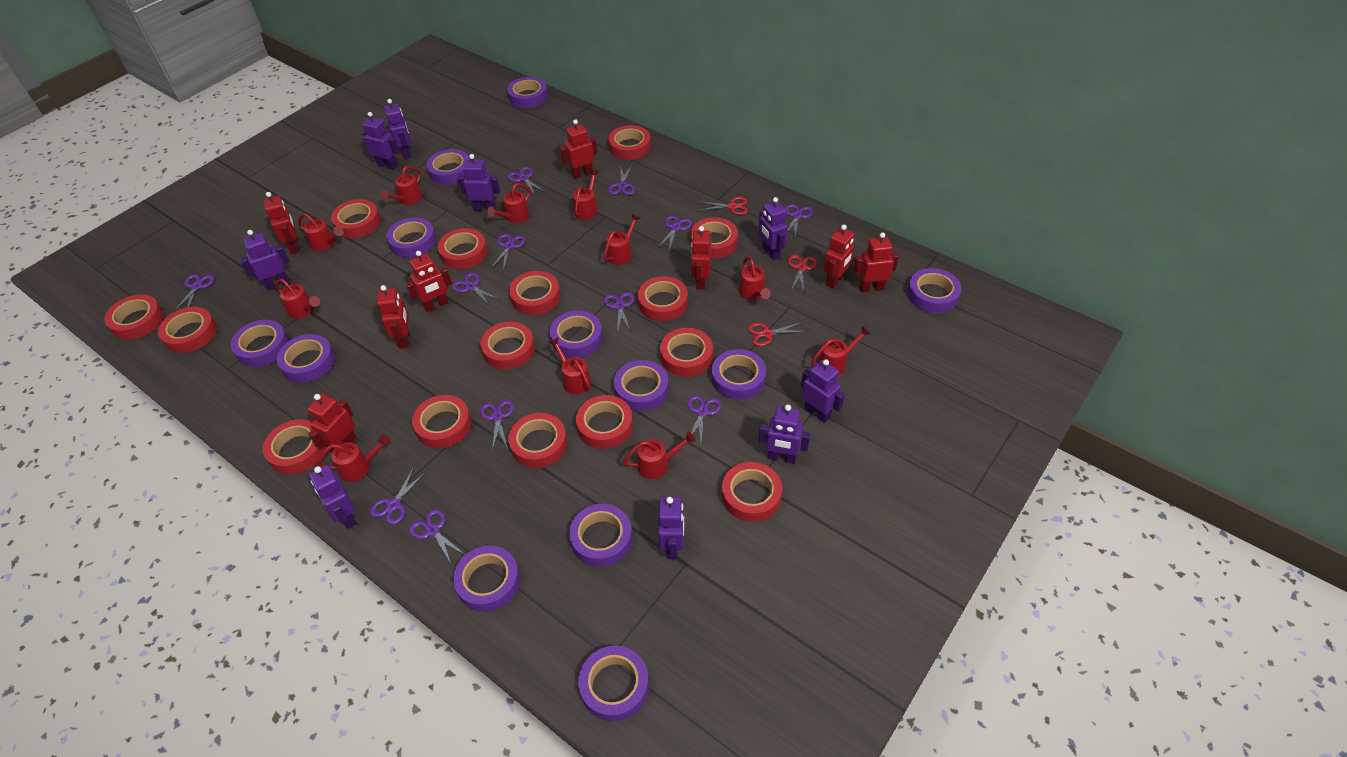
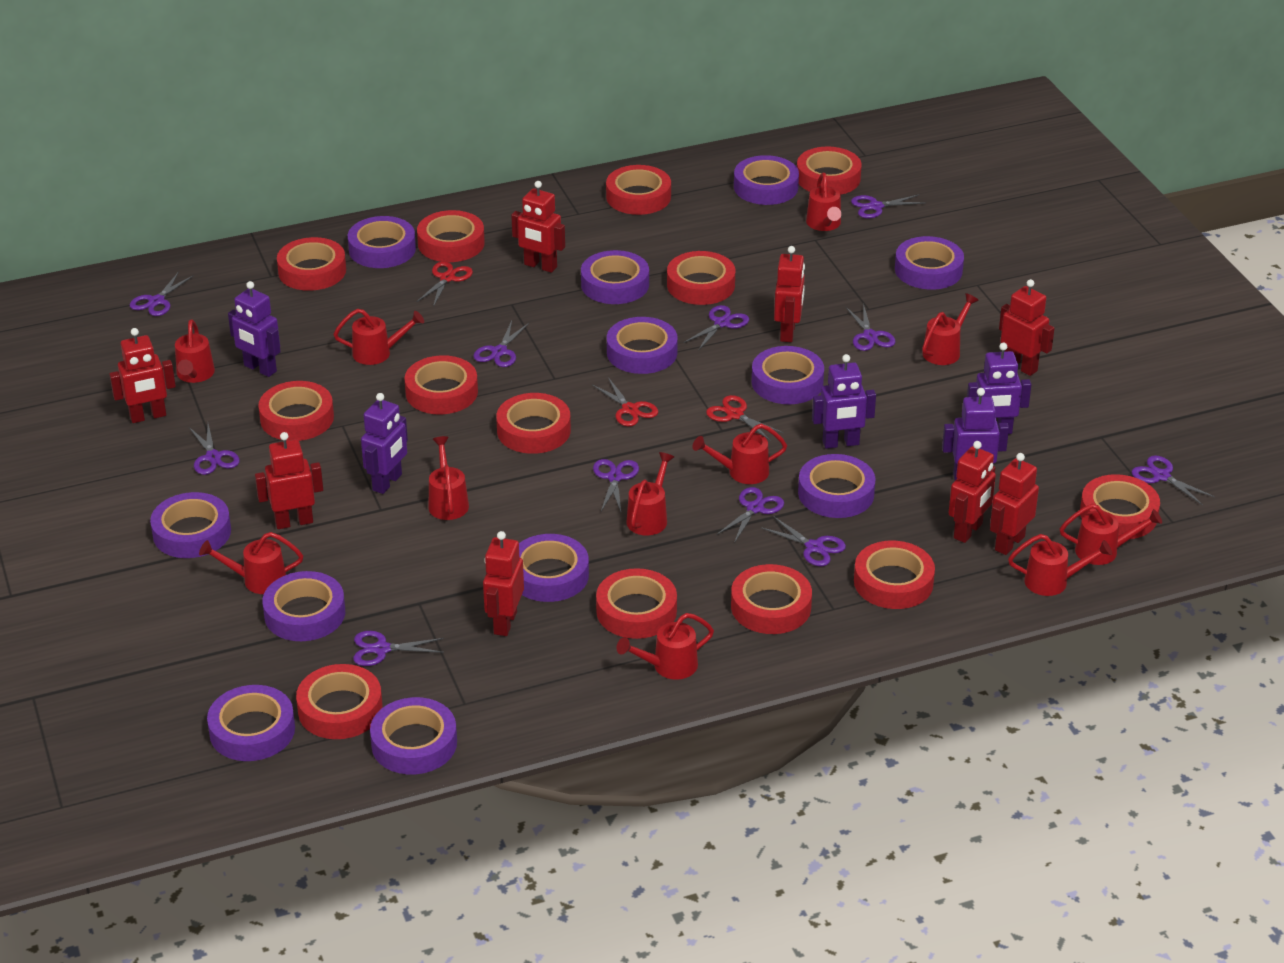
purple robot: 9 -> 5
purple scissors: 12 -> 11
red tape: 15 -> 13

